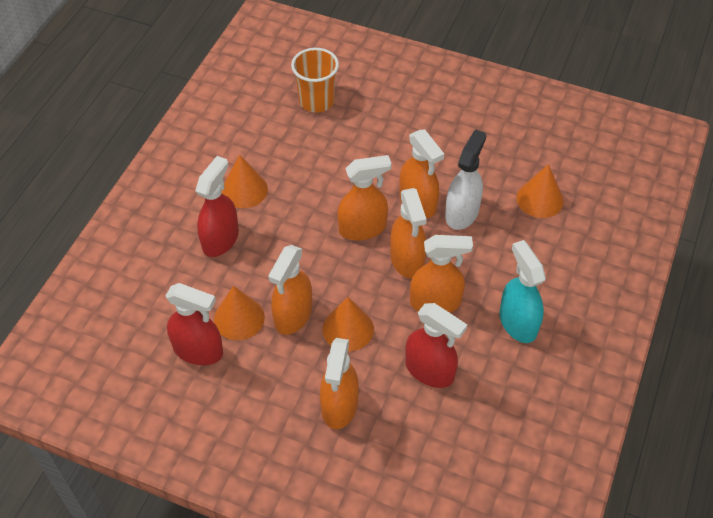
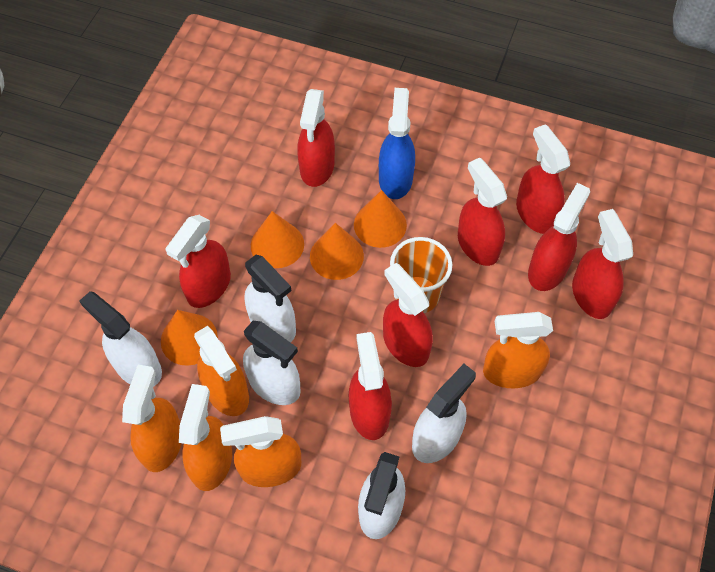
blue spray bottle: 0 -> 1
orange spray bottle: 6 -> 5
red spray bottle: 3 -> 8
turquoise spray bottle: 1 -> 0
white spray bottle: 1 -> 5

